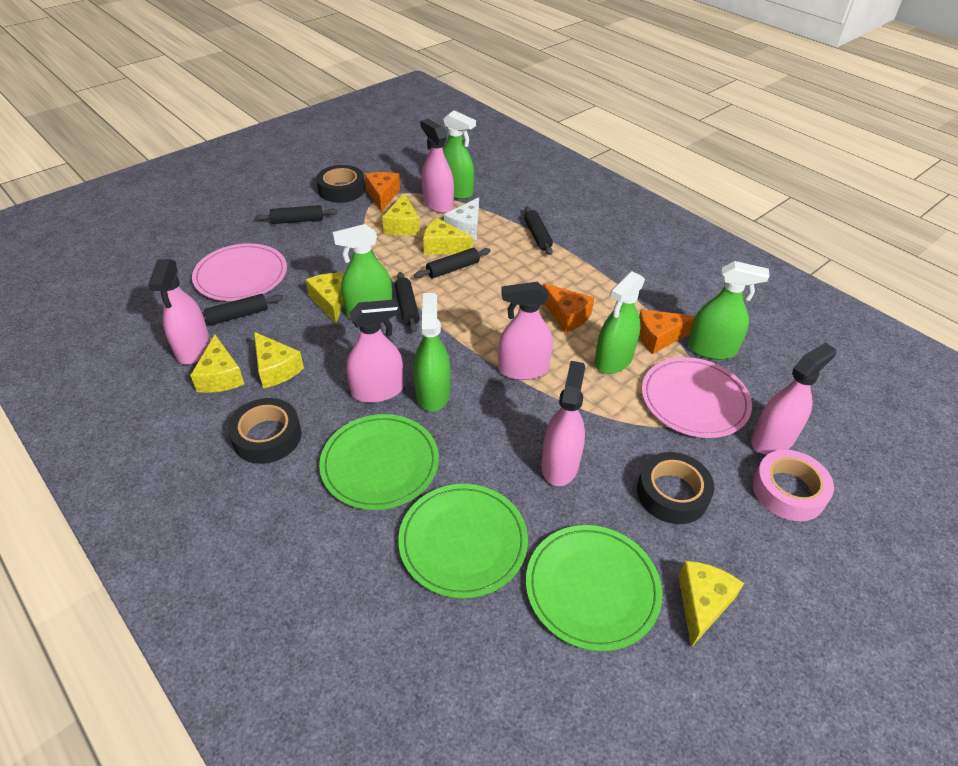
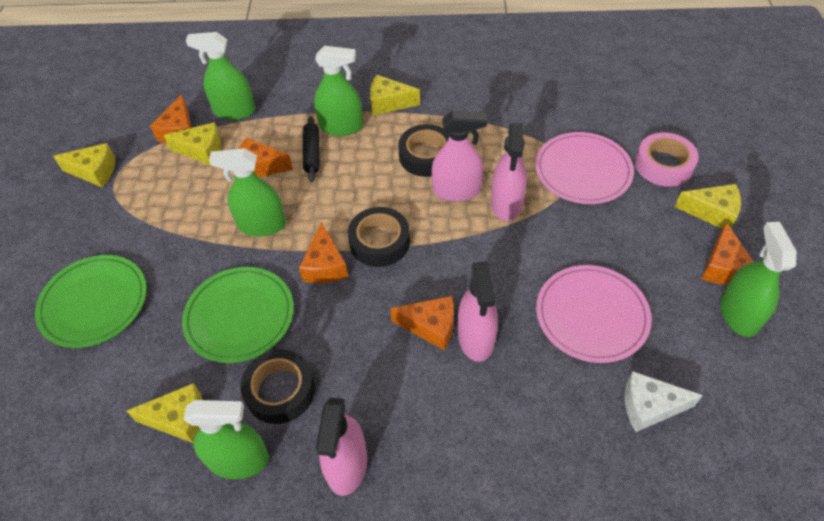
black rolling pin: 5 -> 1
green plate: 3 -> 2
orange cheese: 3 -> 5
pink spray bottle: 6 -> 4
yellow cheese: 6 -> 5

